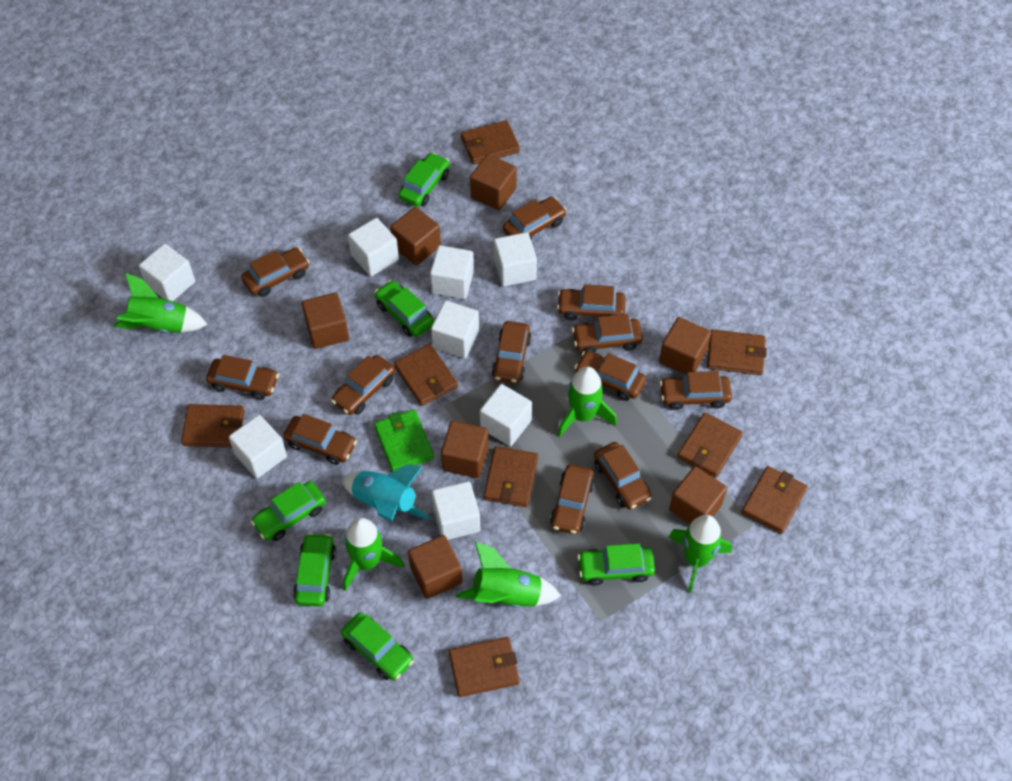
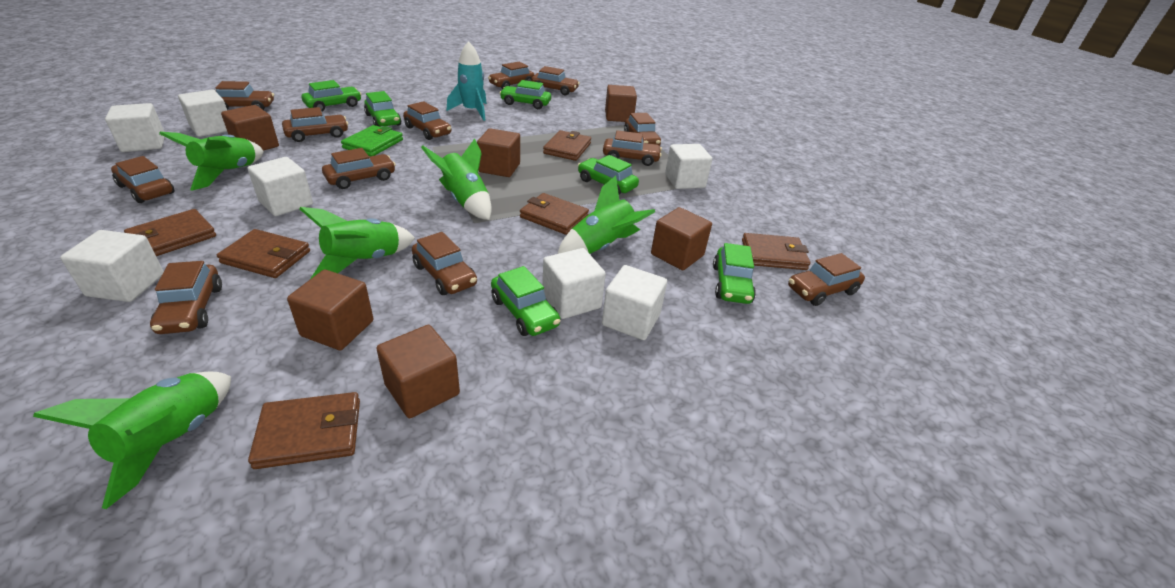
brown cube: 7 -> 6
brown wallet: 8 -> 6
white cube: 8 -> 7

